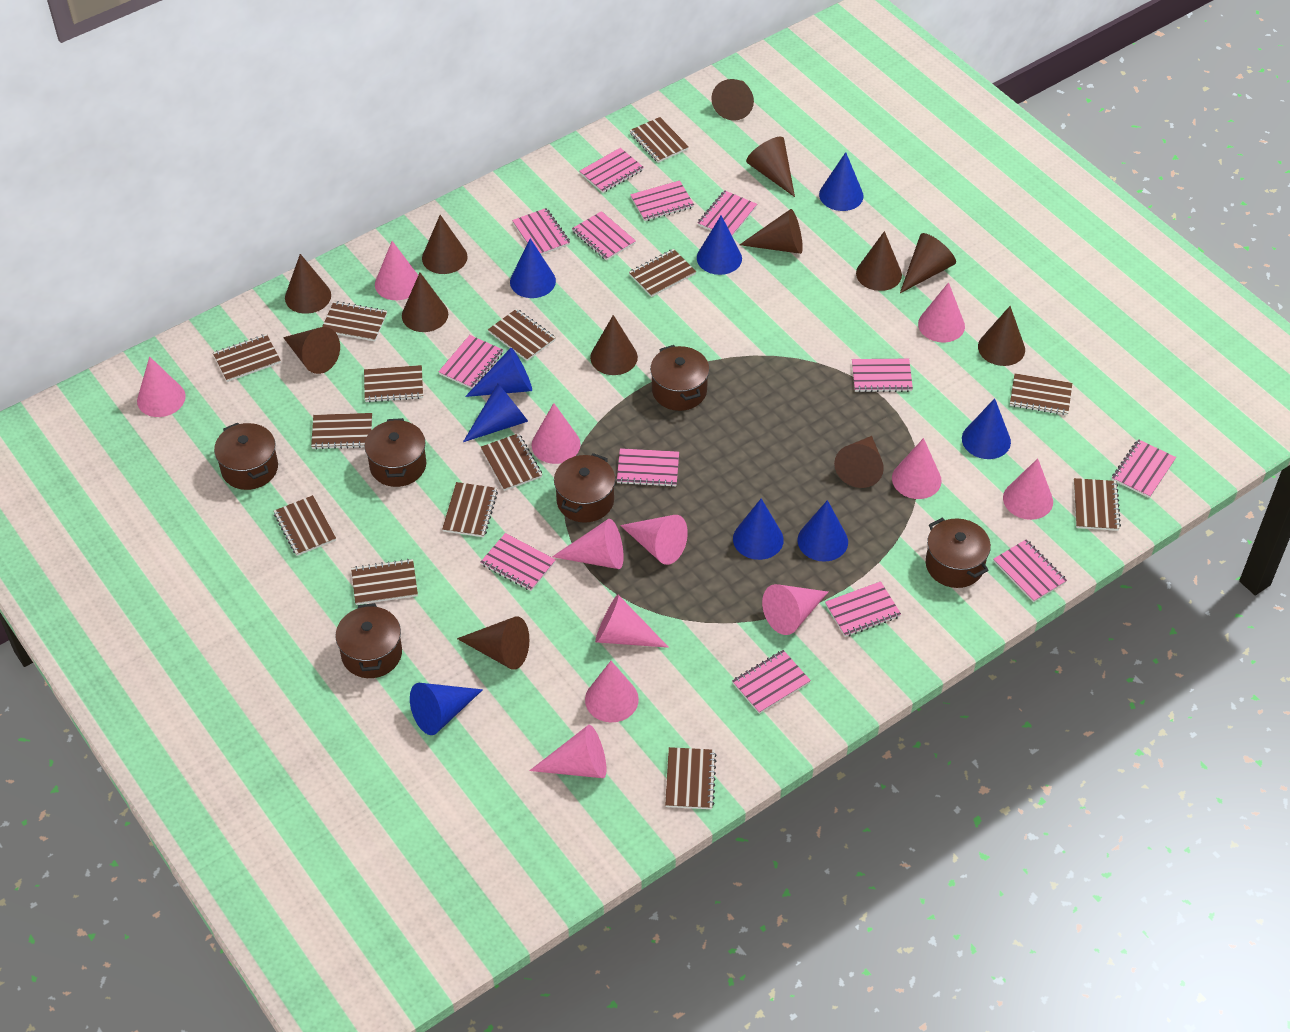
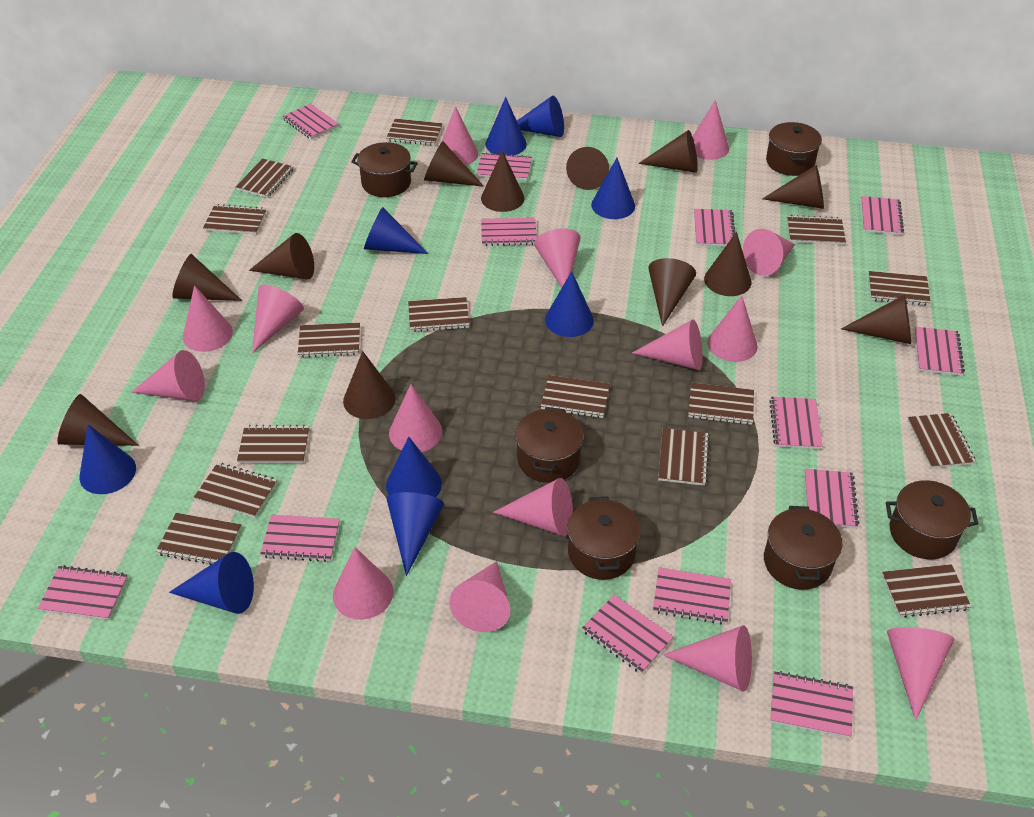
brown cone: 13 -> 12
brown notebook: 14 -> 15
pink cone: 12 -> 15

